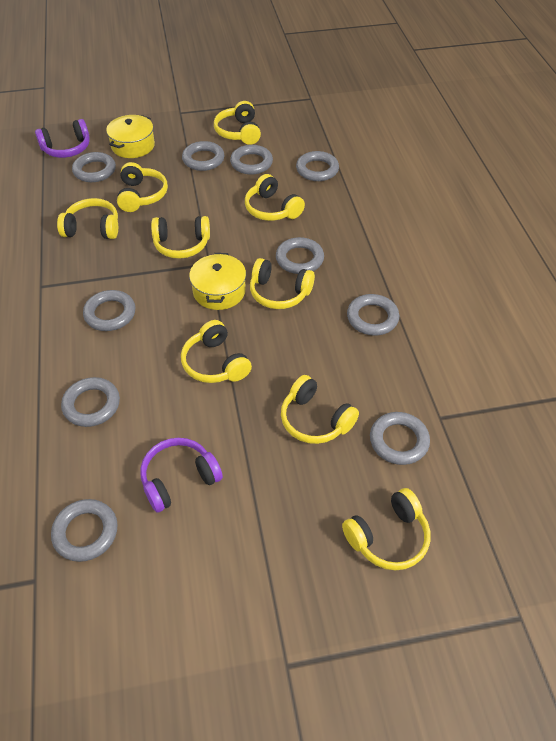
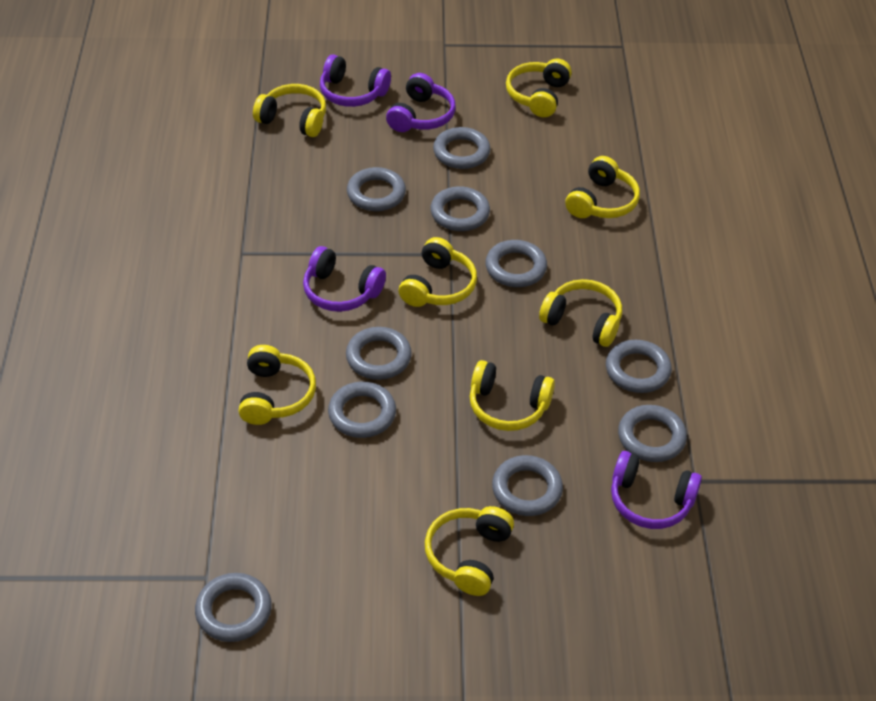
purple headphones: 2 -> 4
yellow headphones: 9 -> 8
yellow pot: 2 -> 0

